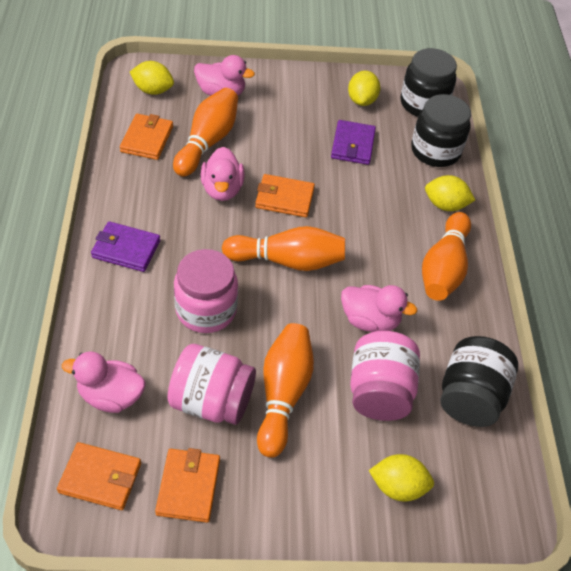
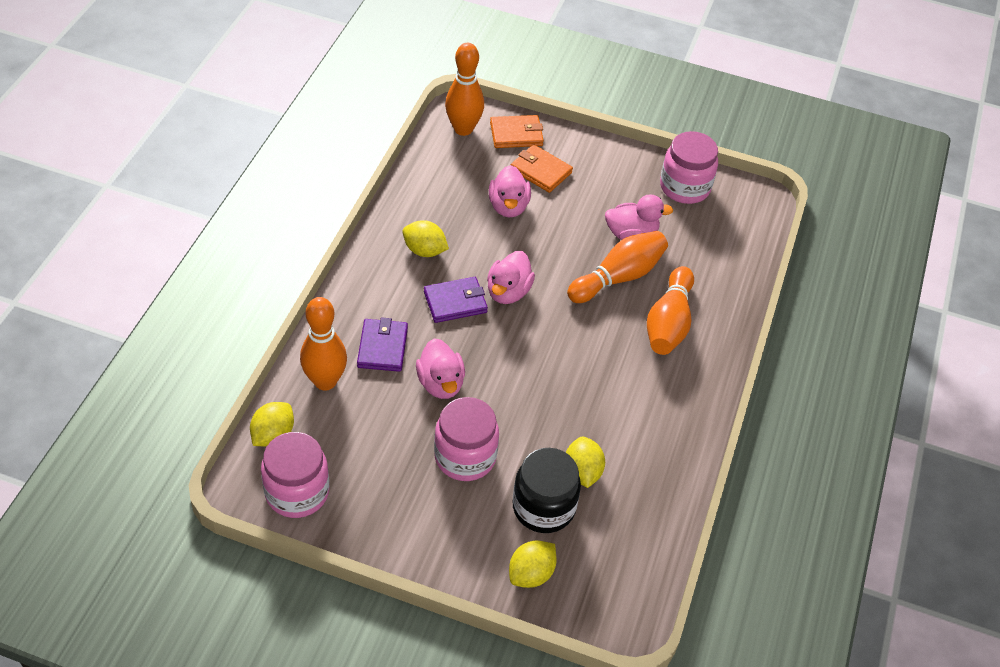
black jar: 3 -> 1
orange wallet: 4 -> 2

